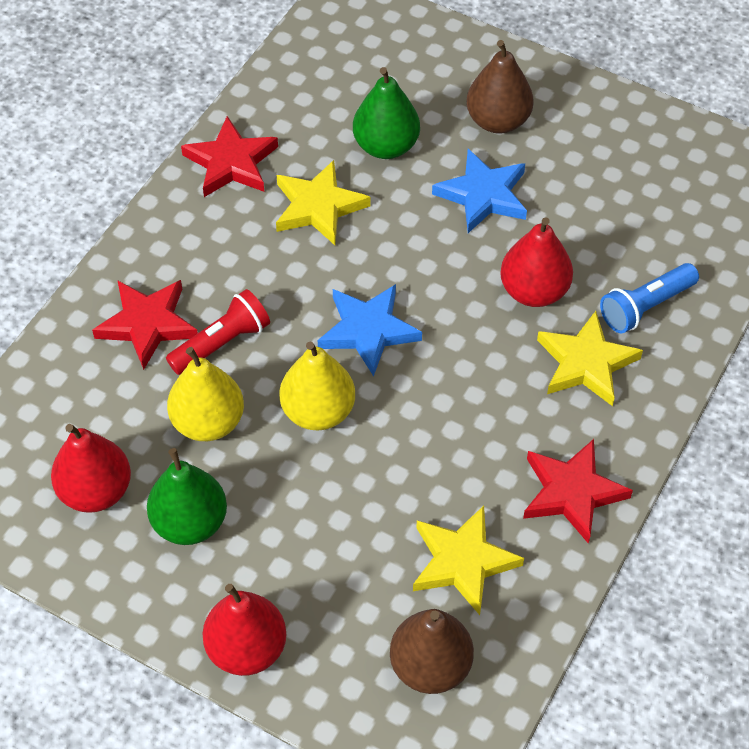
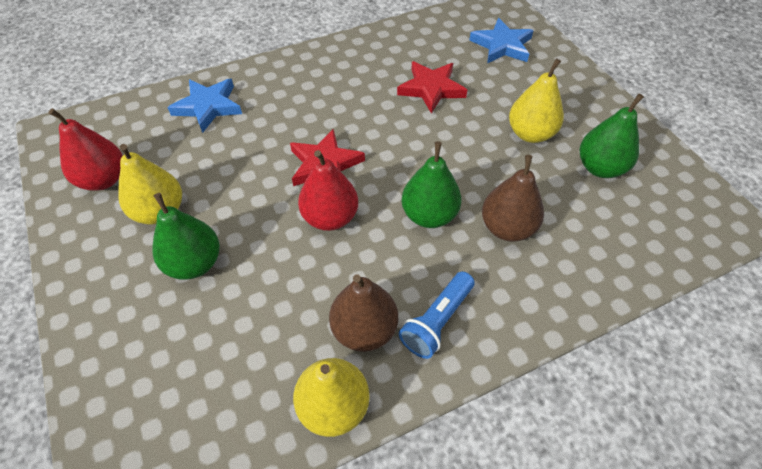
green pear: 2 -> 3
red flashlight: 1 -> 0
red pear: 3 -> 2
red star: 3 -> 2
yellow pear: 2 -> 3
yellow star: 3 -> 0

